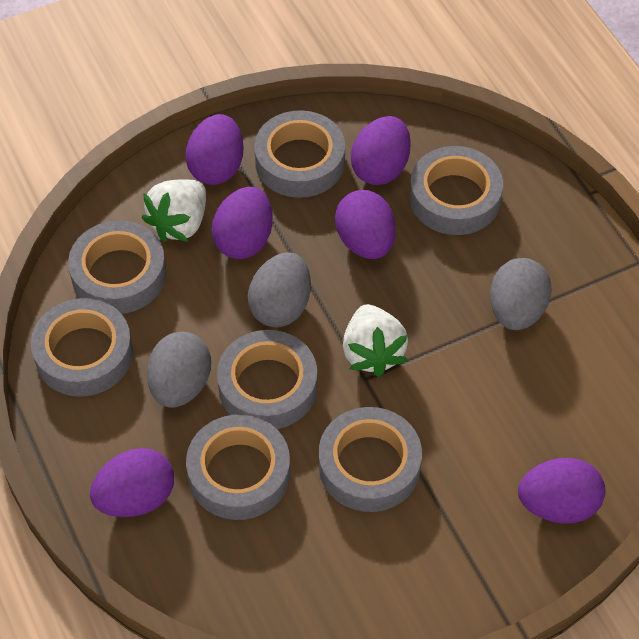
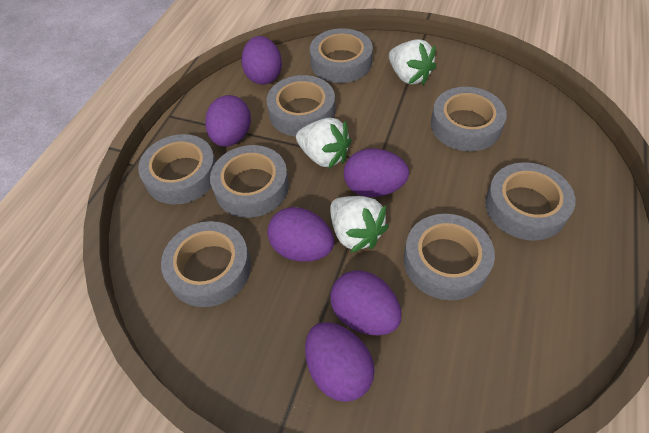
grey egg: 3 -> 0
grey tape: 7 -> 8
white strawberry: 2 -> 3

